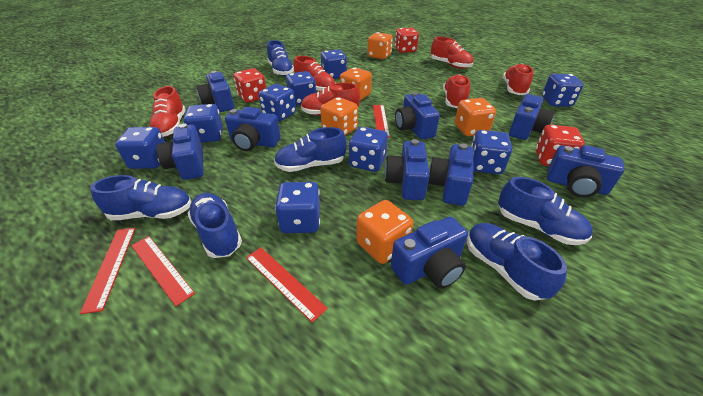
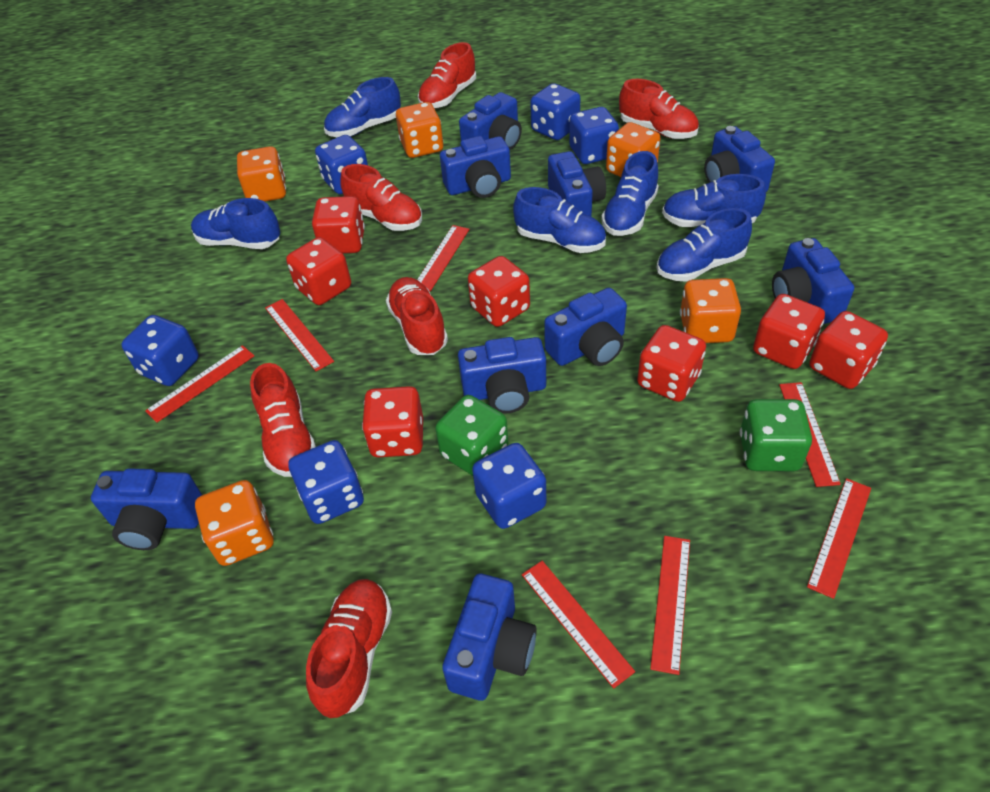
blue dice: 9 -> 6
green dice: 0 -> 2
red dice: 3 -> 7
red ruler: 4 -> 7

